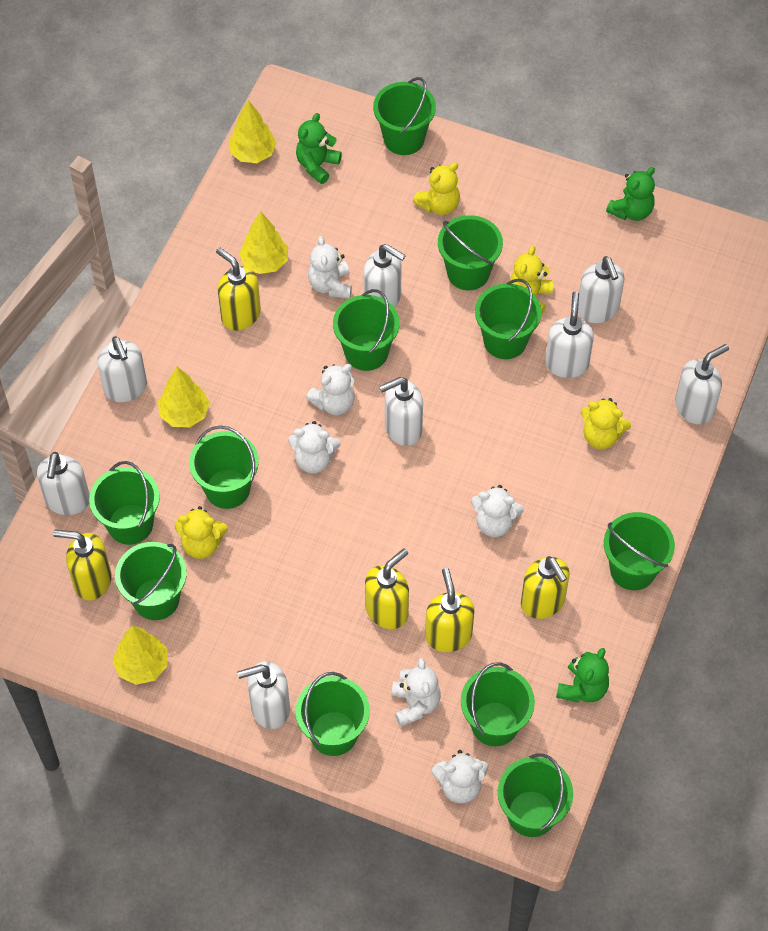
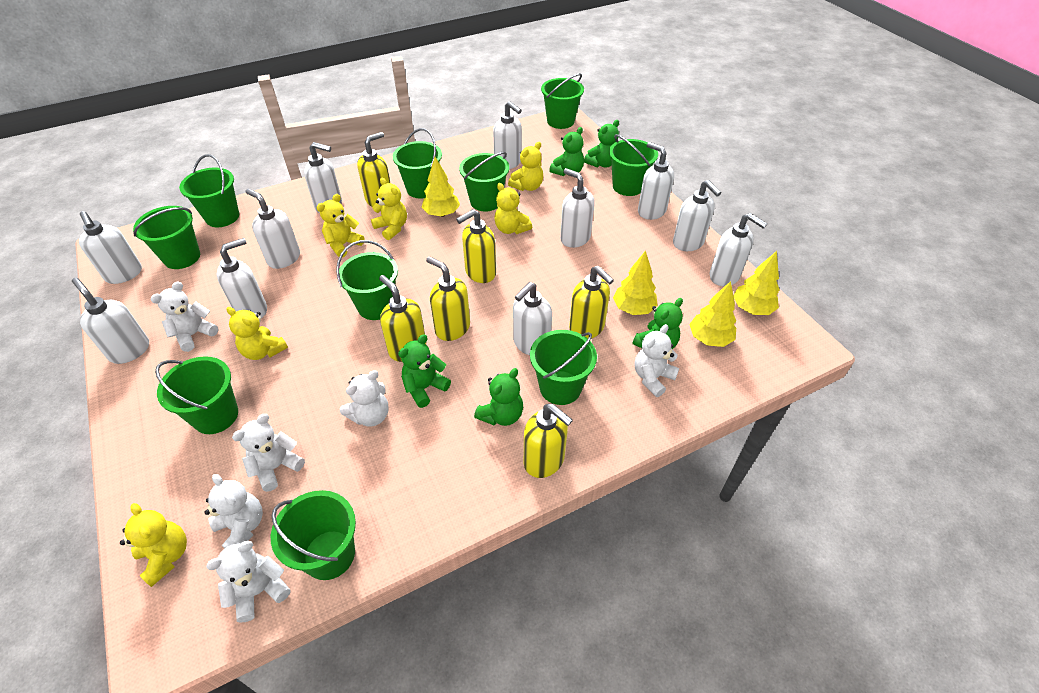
green bucket: 11 -> 10
green teddy bear: 3 -> 5
white soap dispenser: 8 -> 11
yellow soap dispenser: 5 -> 6
yellow teddy bear: 4 -> 6

